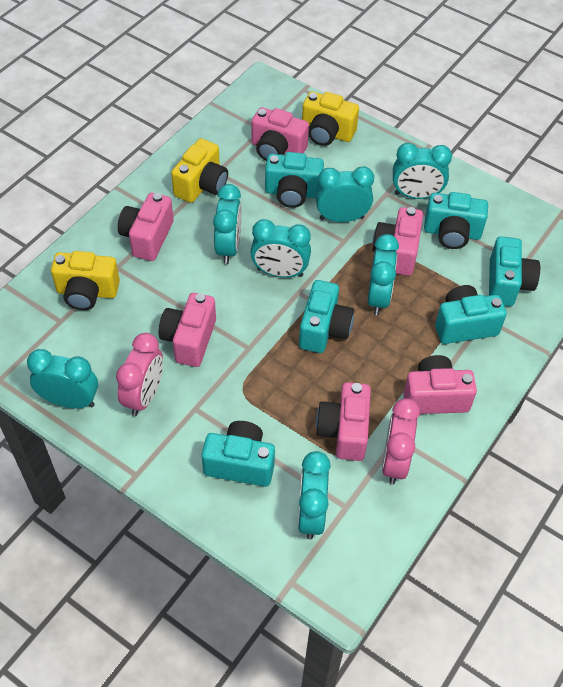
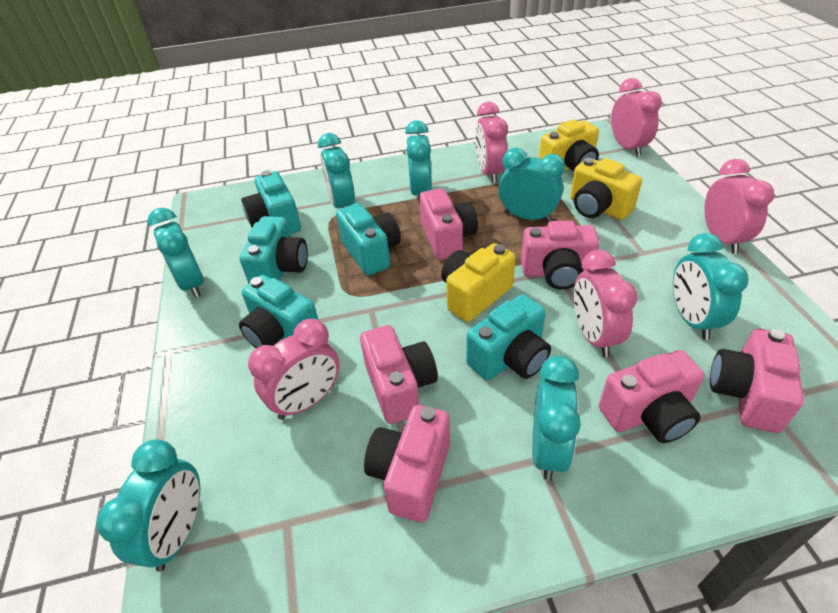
pink clock: 2 -> 5
turquoise camera: 6 -> 5

